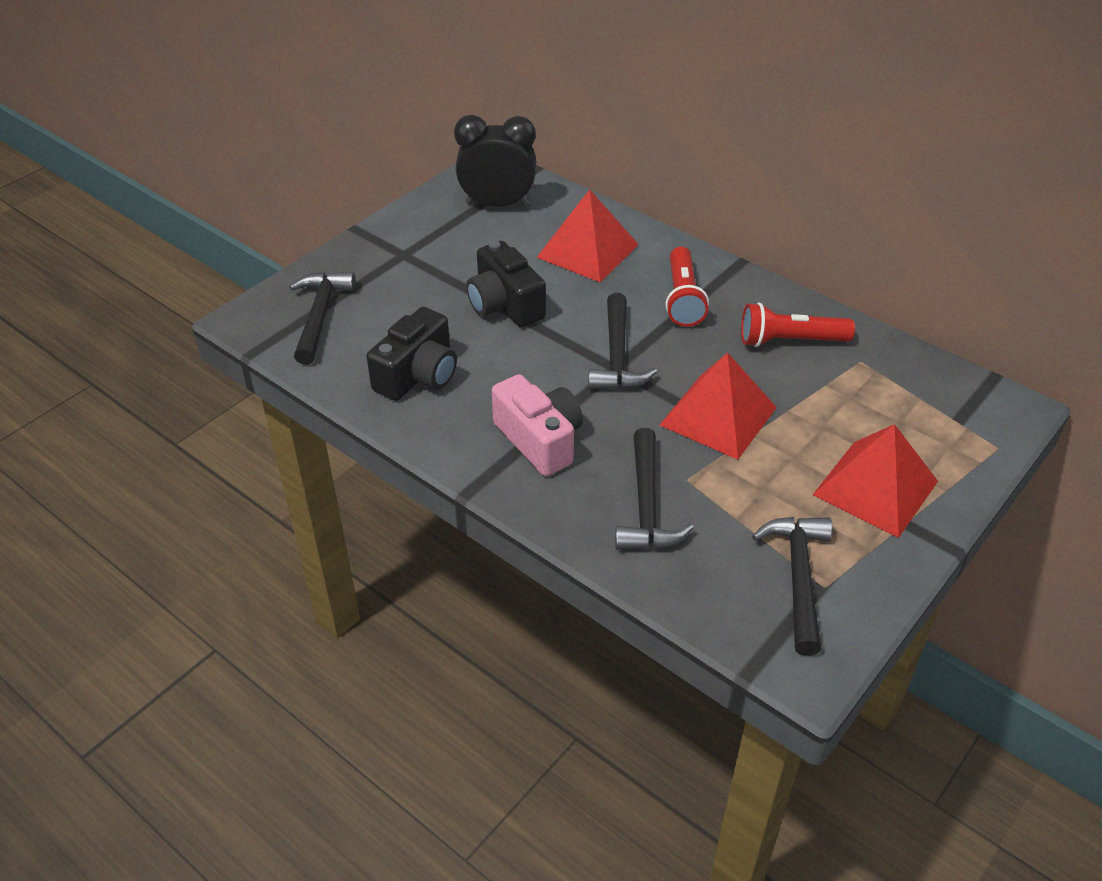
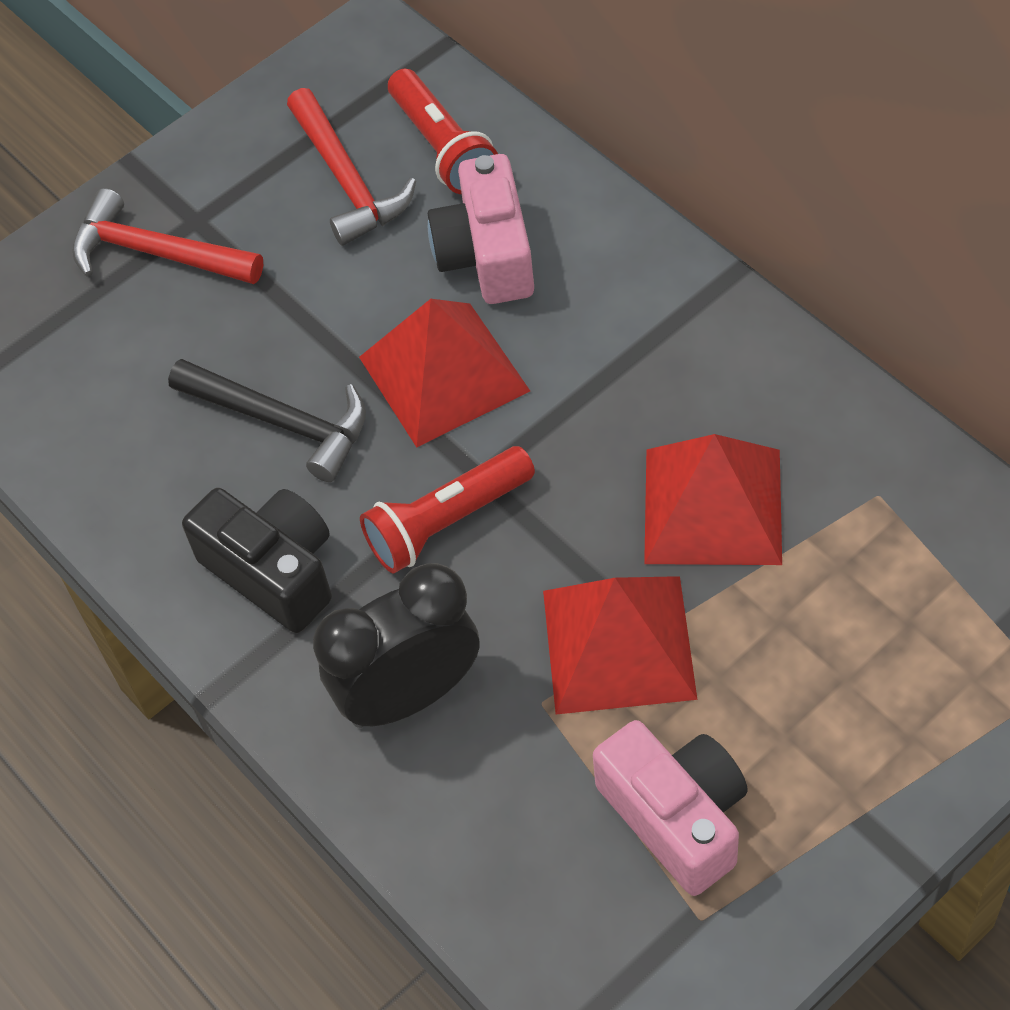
black camera: 2 -> 1
black hammer: 4 -> 1
pink camera: 1 -> 2
red hammer: 0 -> 2

